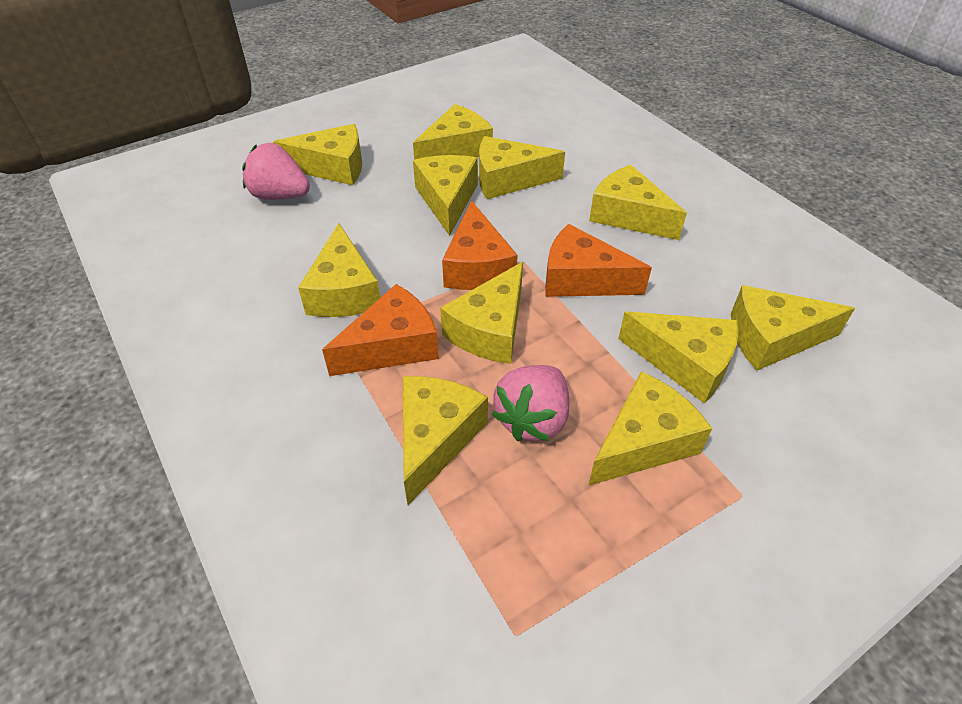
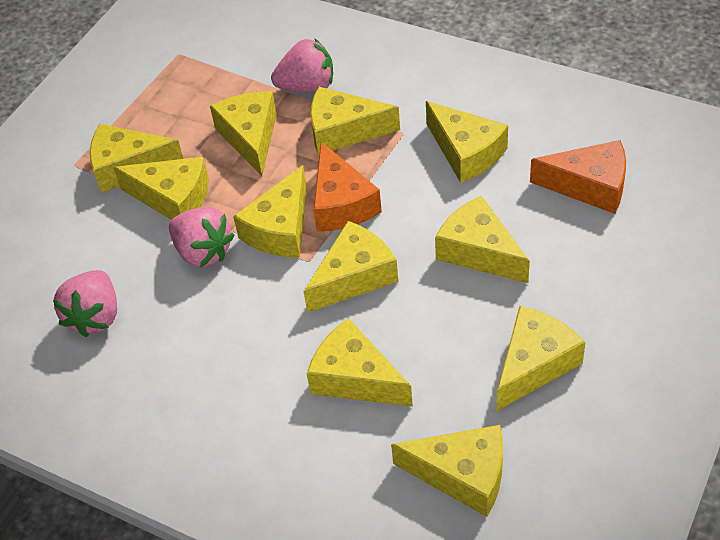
orange cheese: 3 -> 2
pink strawberry: 2 -> 3

